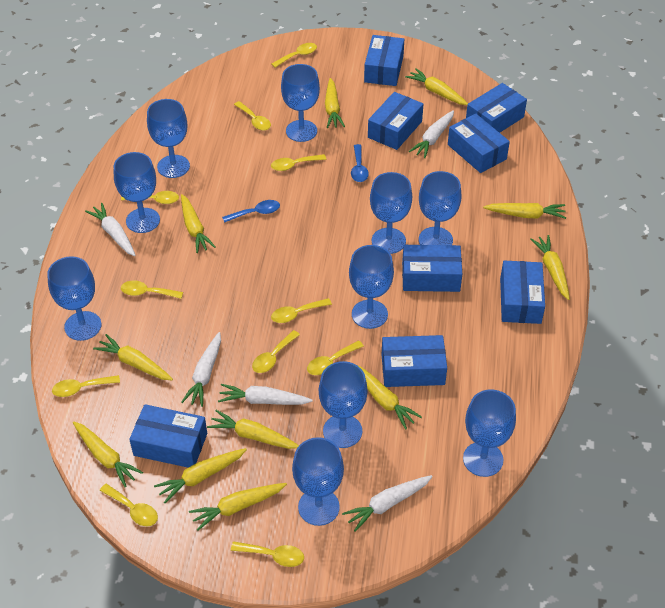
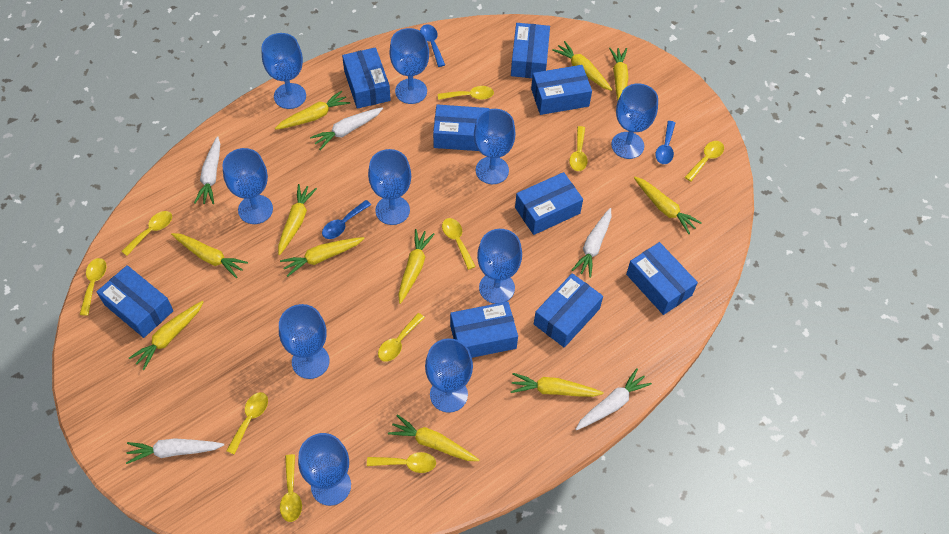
blue box: 8 -> 9
blue spoon: 2 -> 3
yellow spoon: 11 -> 10

